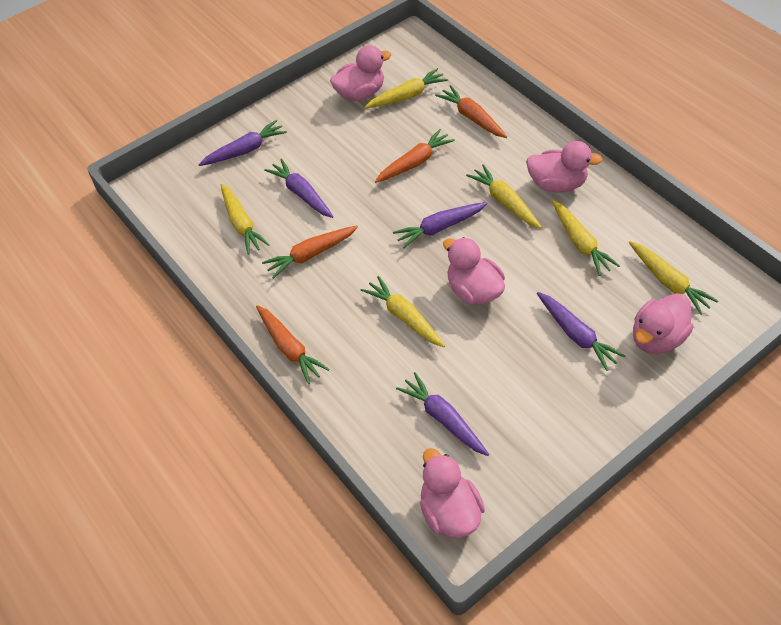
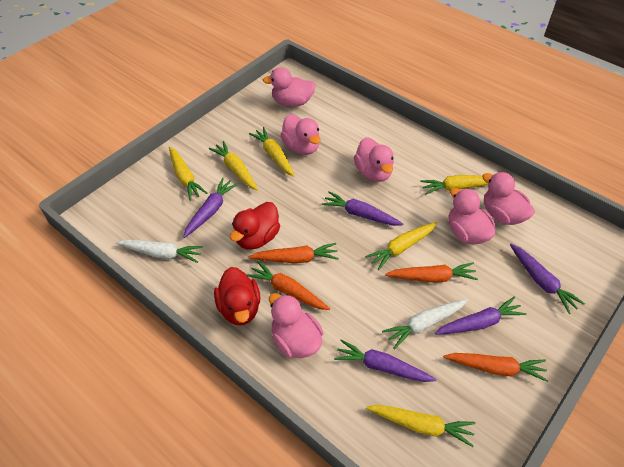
pink duck: 5 -> 6
red duck: 0 -> 2
white carrot: 0 -> 2

